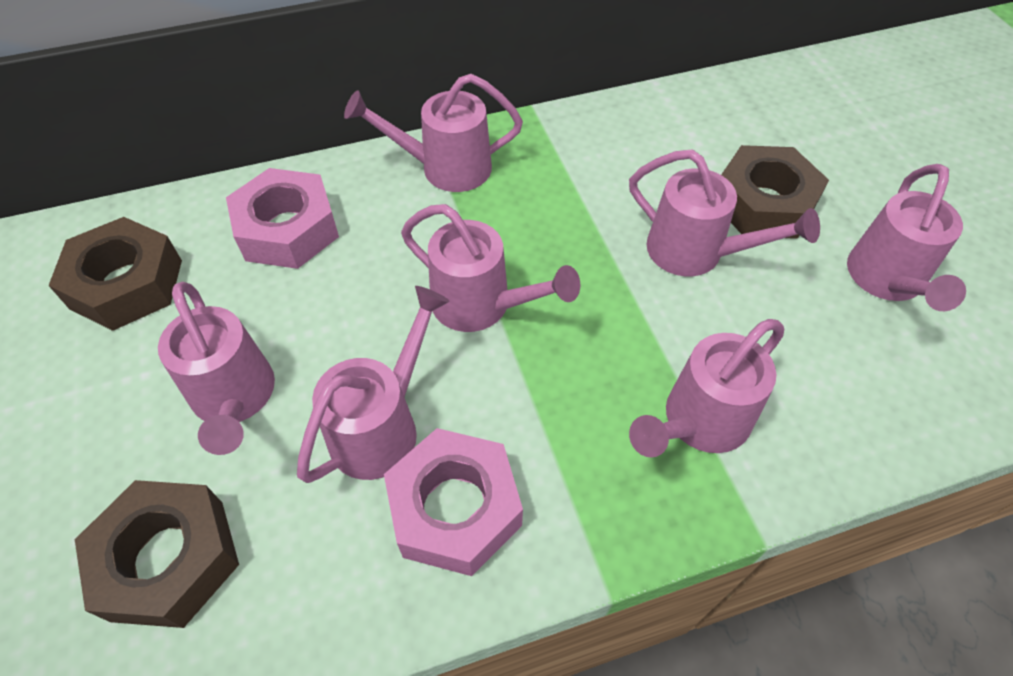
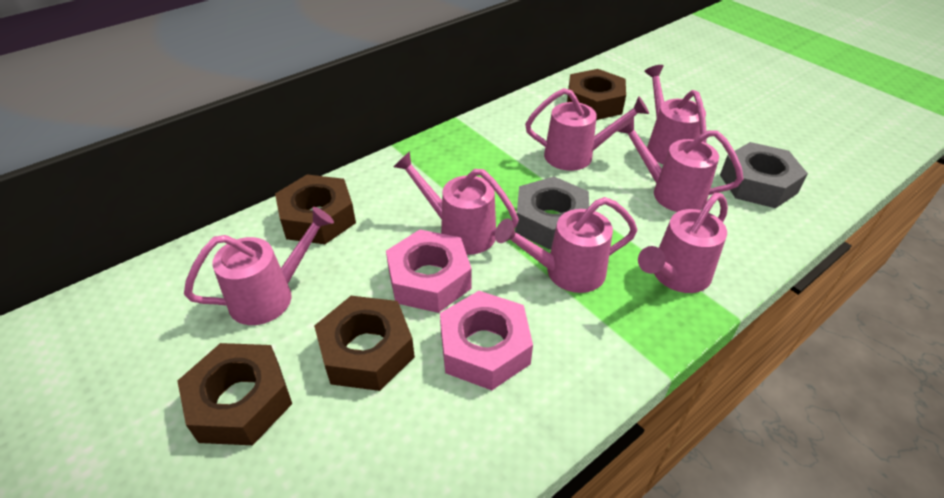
brown nut: 3 -> 4
grey nut: 0 -> 2

